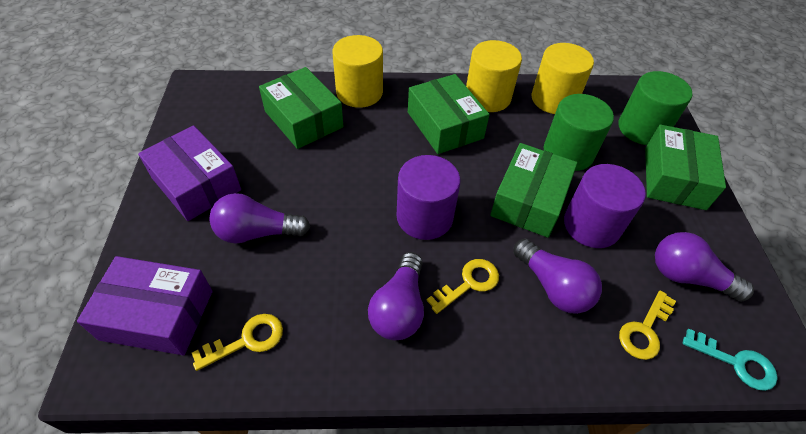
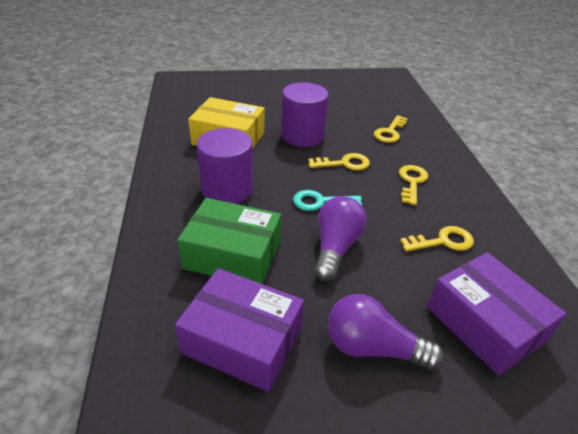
green box: 4 -> 1
green cylinder: 2 -> 0
purple light bulb: 4 -> 2
yellow box: 0 -> 1
yellow cylinder: 3 -> 0
yellow key: 3 -> 4

